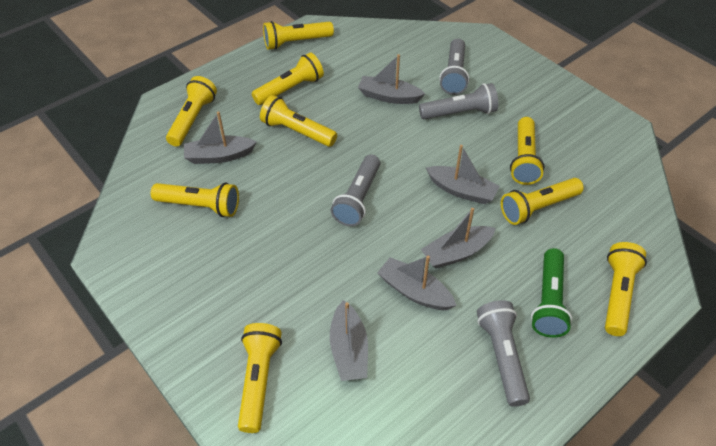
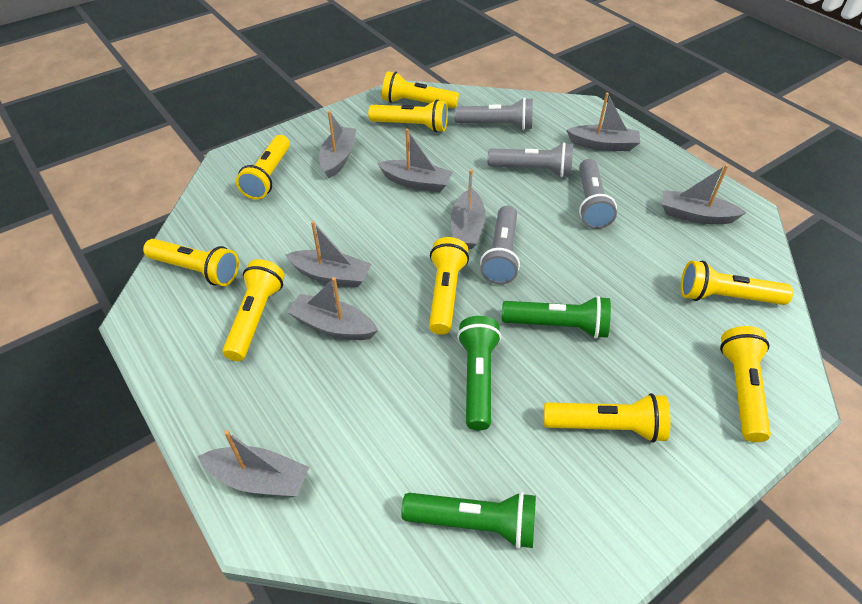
green flashlight: 1 -> 3
grey boat: 6 -> 8

